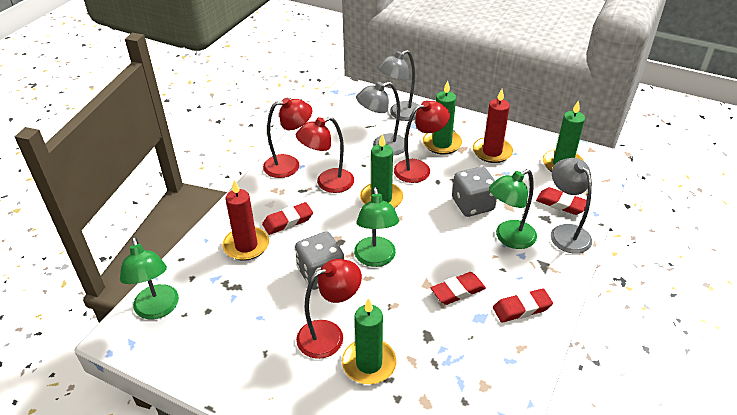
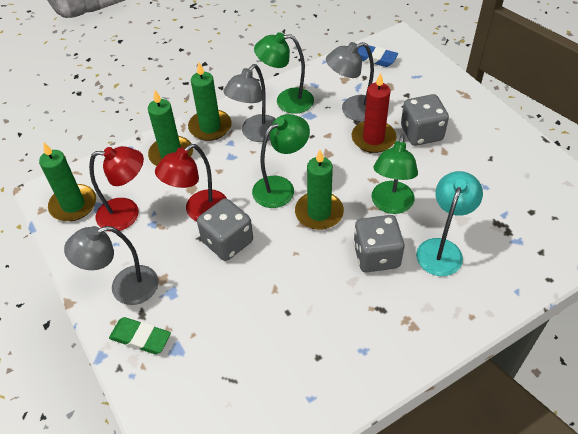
blue eraser: 0 -> 1
green eraser: 0 -> 1
grey dice: 2 -> 3
red candle: 2 -> 1
red eraser: 4 -> 0
red lamp: 4 -> 2
turquoise lamp: 0 -> 1

